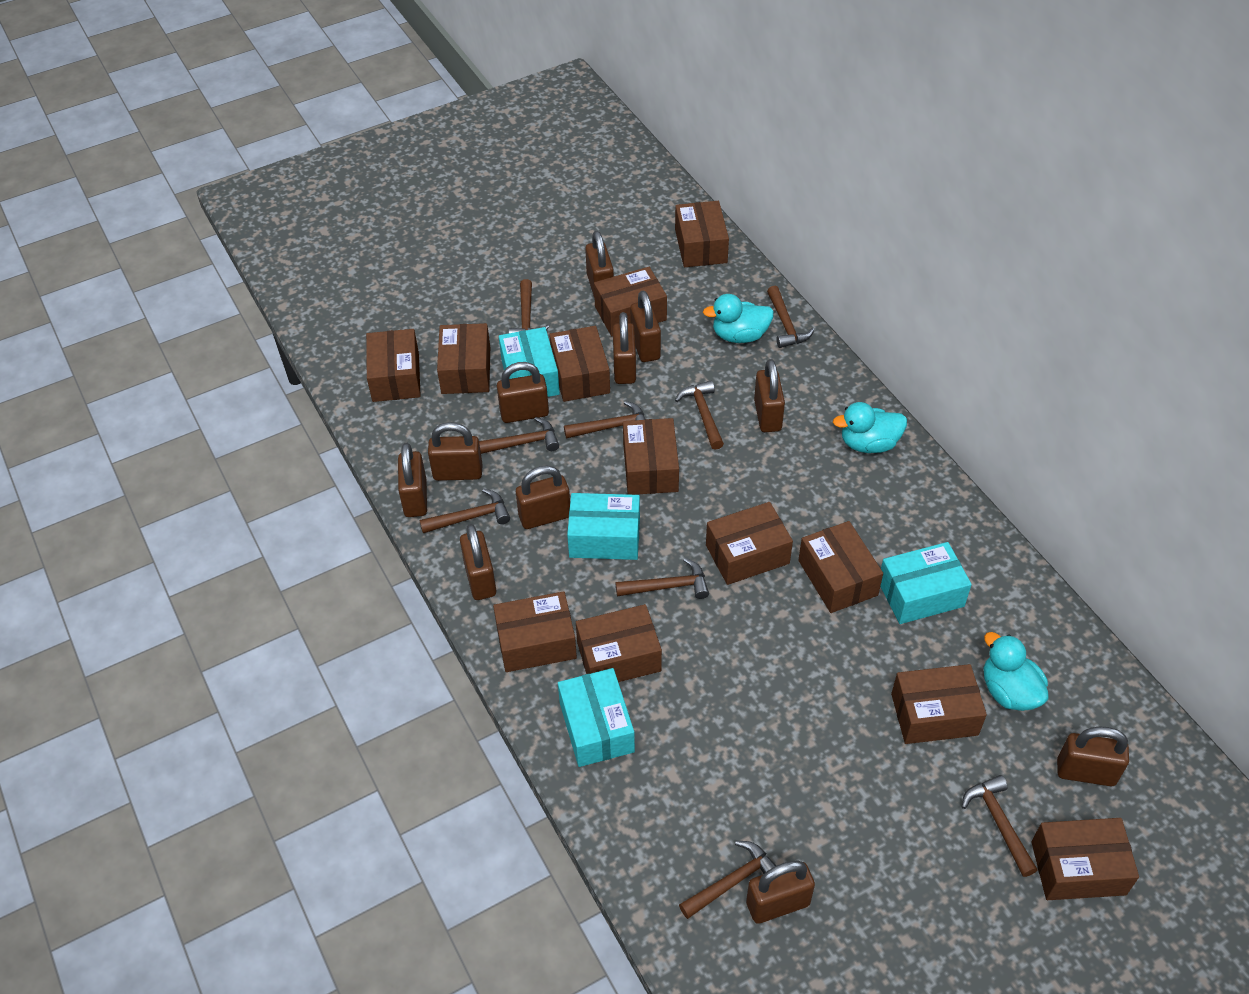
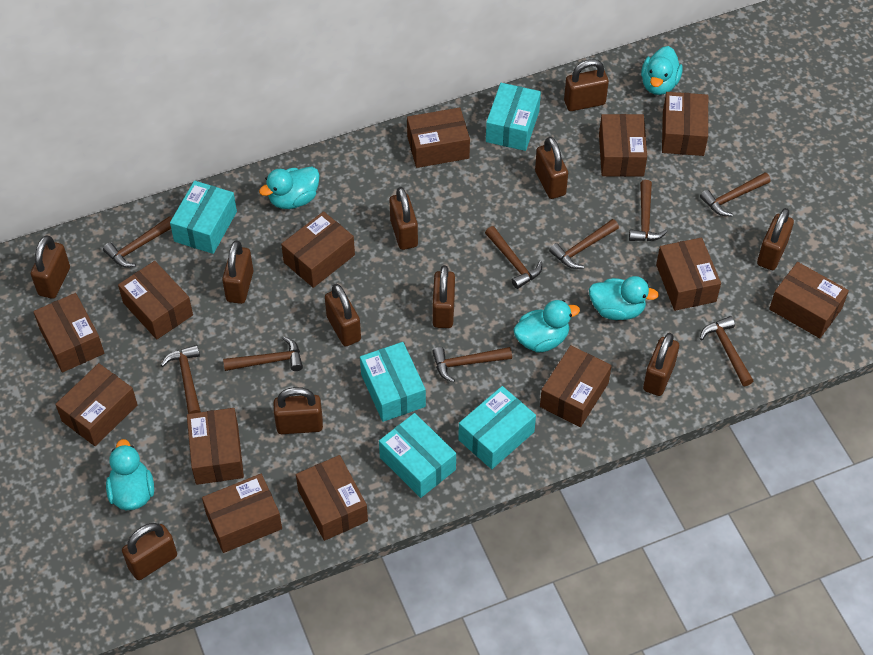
brown box: 12 -> 13
turquoise box: 4 -> 5
turquoise duck: 3 -> 5

